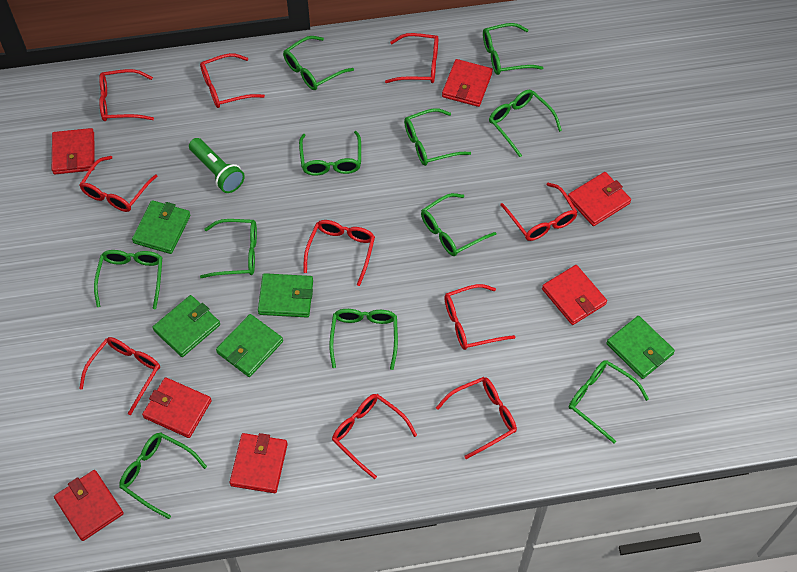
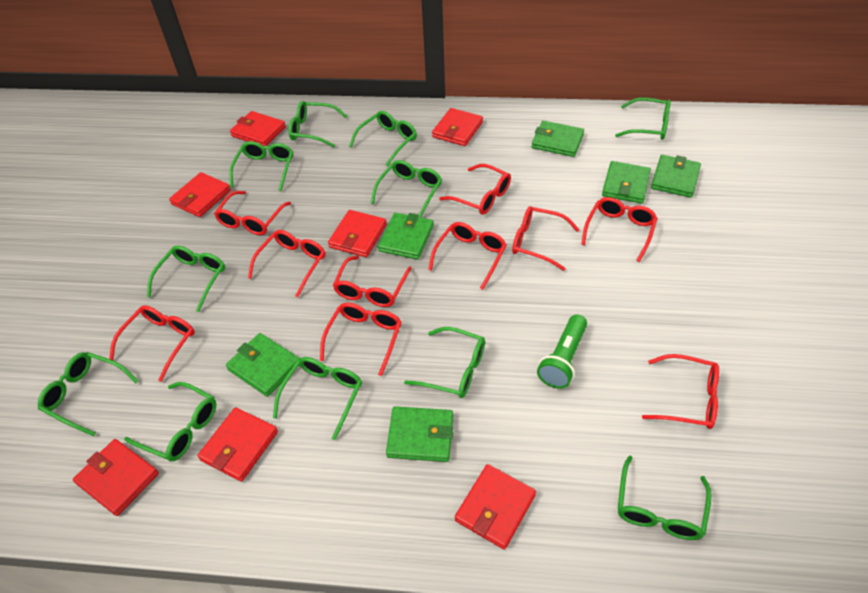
green wallet: 5 -> 6

